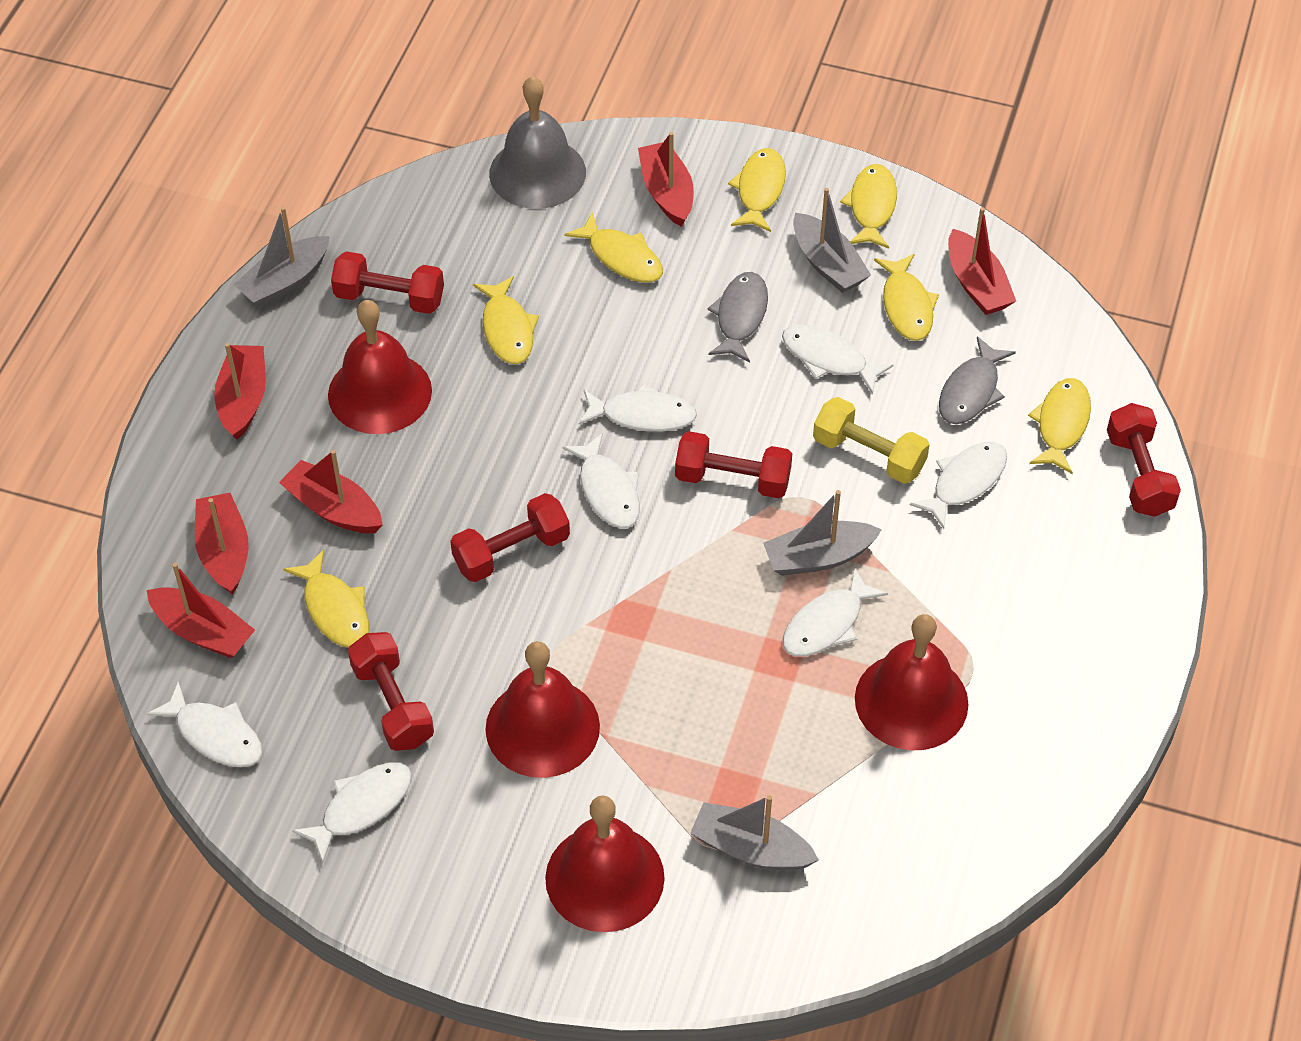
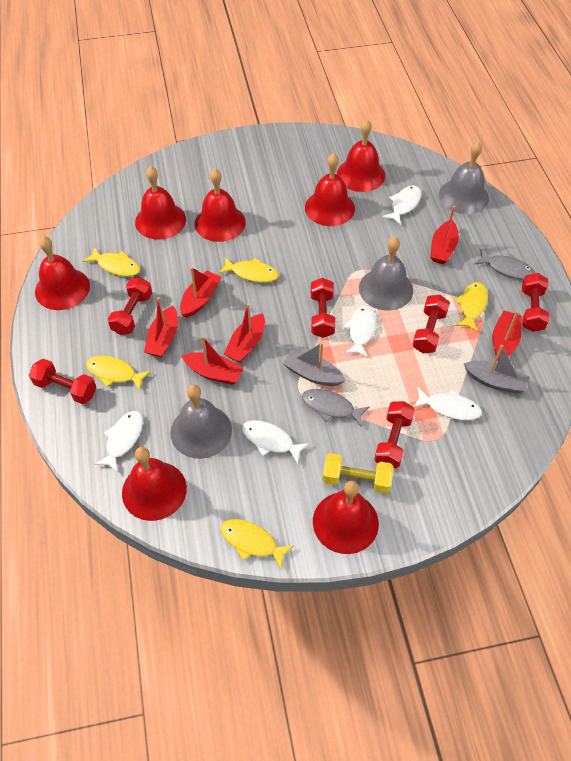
grey bell: 1 -> 3
grey boat: 4 -> 2
red bell: 4 -> 7
red dumbbell: 5 -> 6
white fish: 7 -> 5
yellow fish: 7 -> 5

